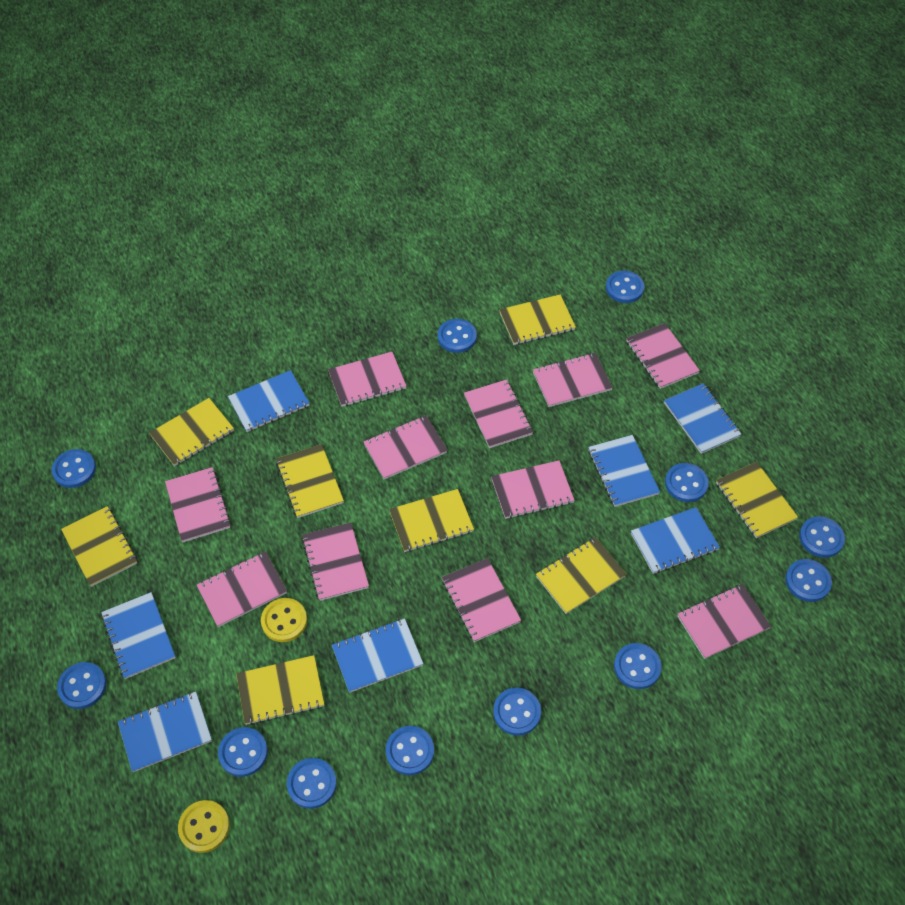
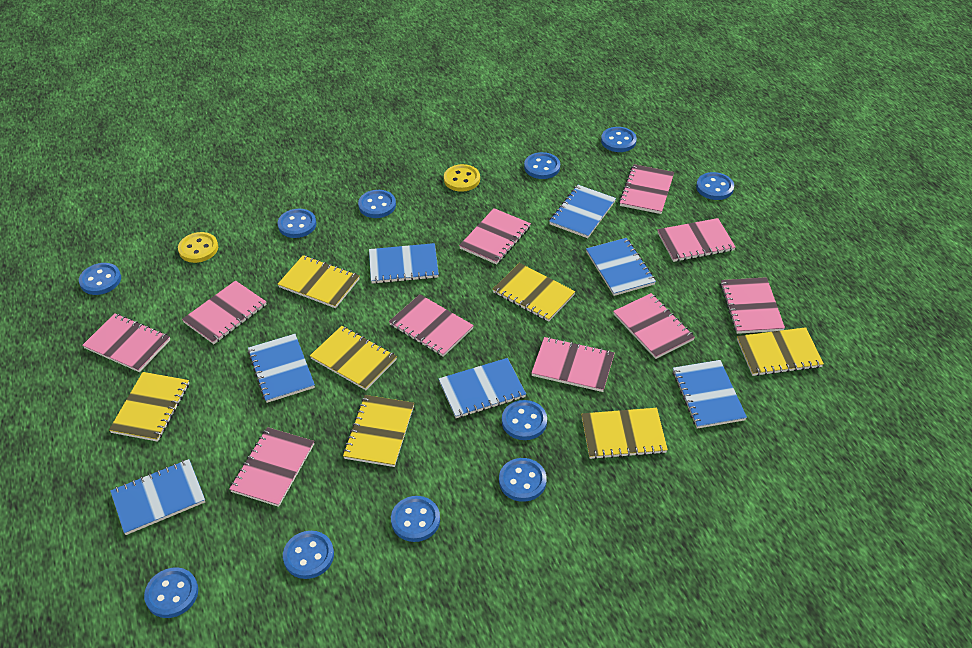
blue button: 12 -> 11
pink notebook: 11 -> 10
yellow notebook: 8 -> 7

